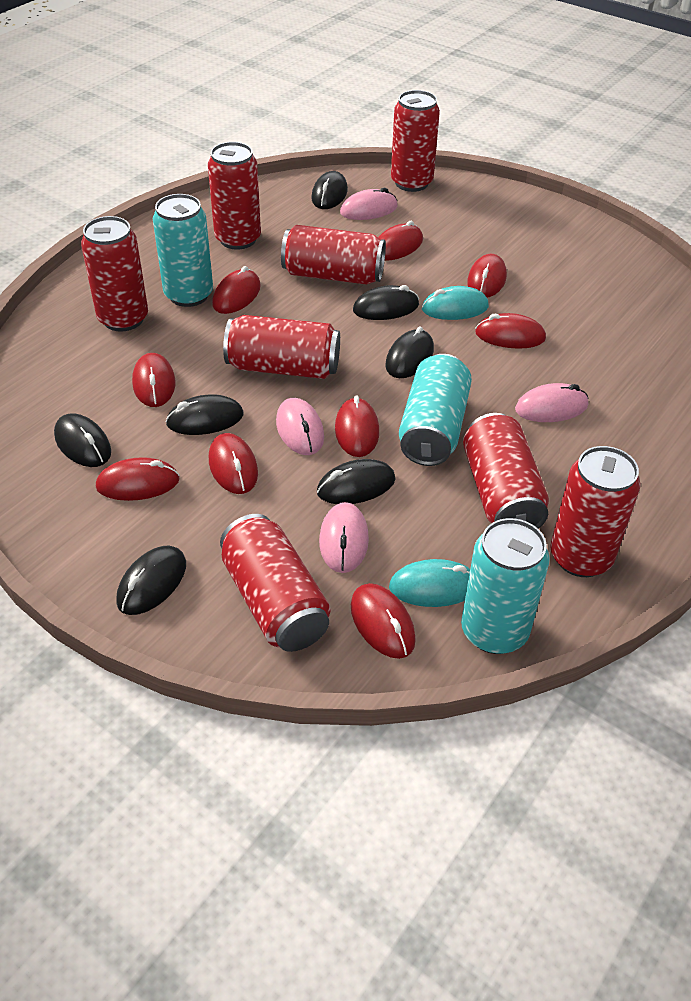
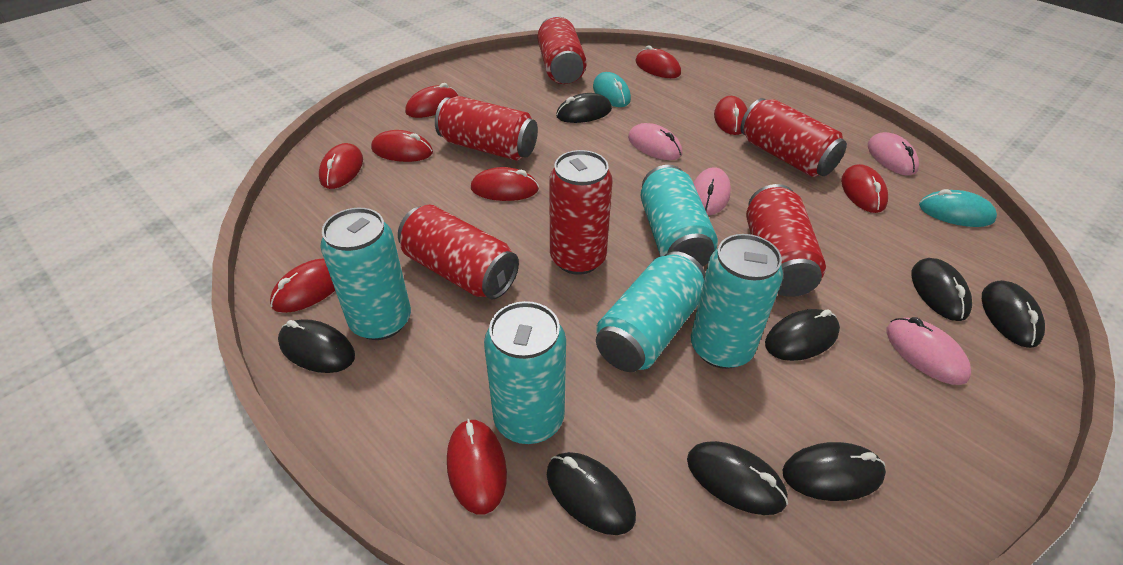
black mouse: 7 -> 8
red can: 8 -> 6
turquoise can: 3 -> 5

